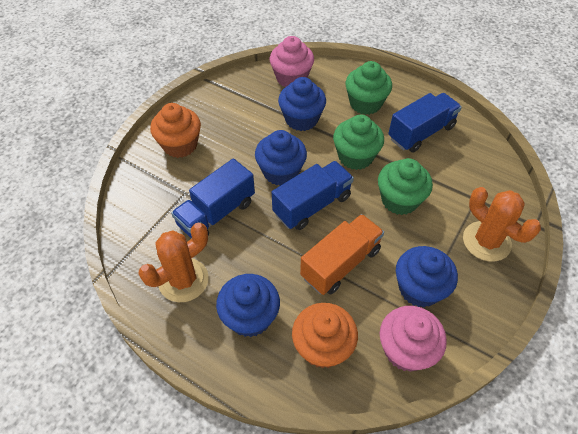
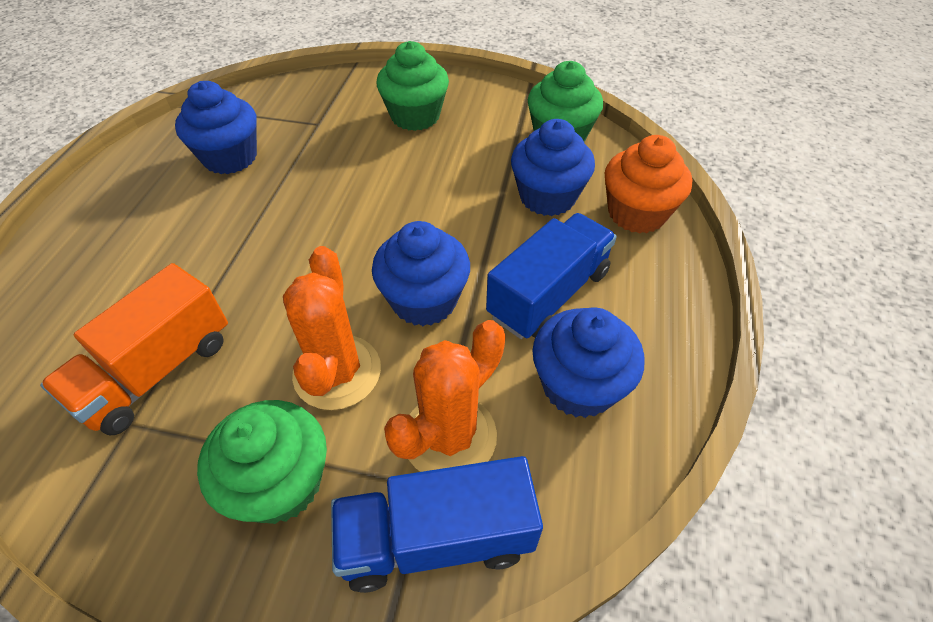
blue truck: 3 -> 2
orange cupcake: 2 -> 1
pink cupcake: 2 -> 0

